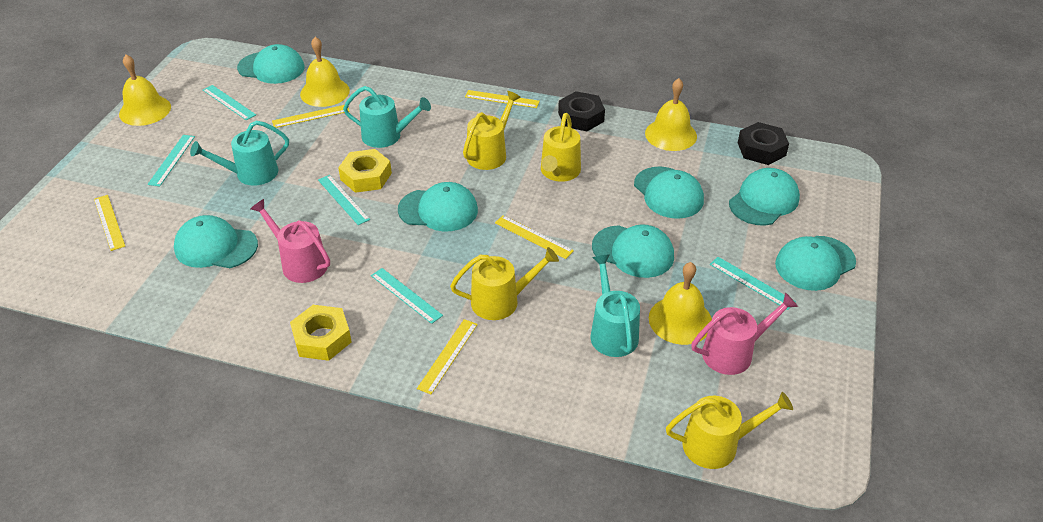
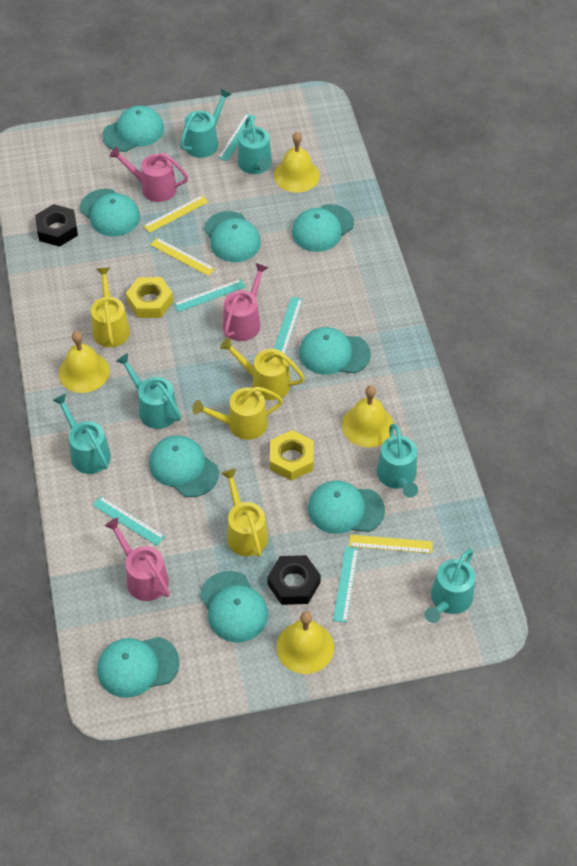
pink watering can: 2 -> 3
turquoise cap: 7 -> 9
turquoise watering can: 3 -> 6
yellow ruler: 5 -> 3

